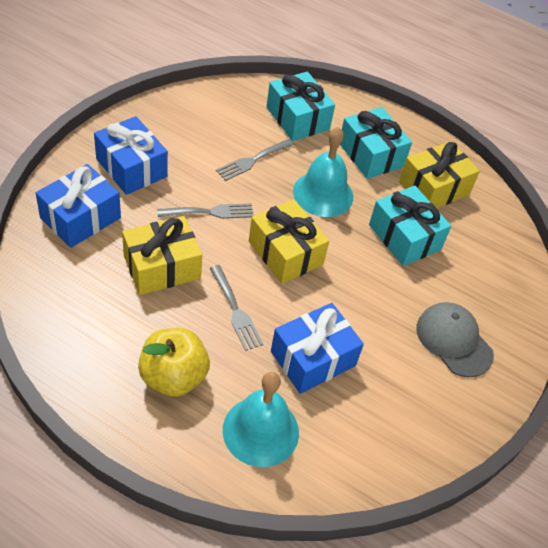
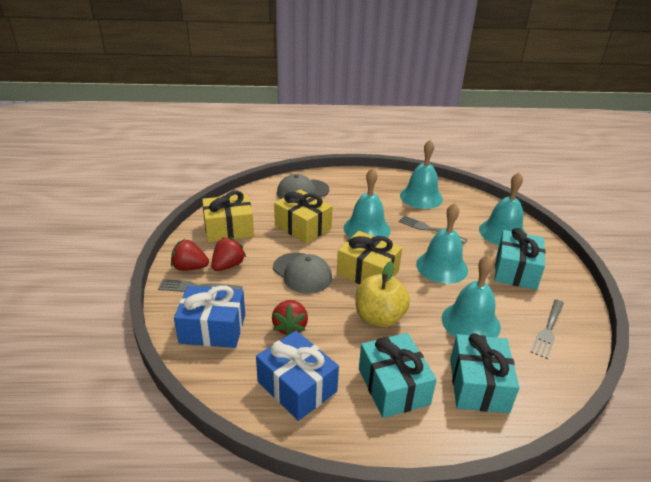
blue gift: 3 -> 2
grey cap: 1 -> 2
red strawberry: 0 -> 3
turquoise bell: 2 -> 5

